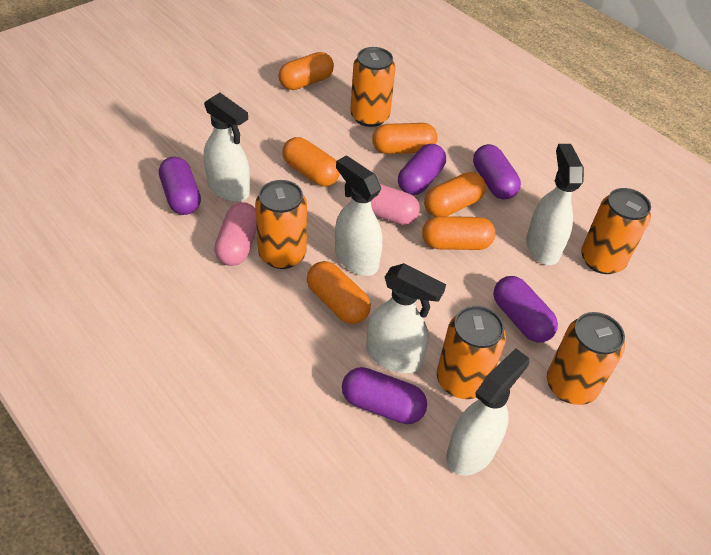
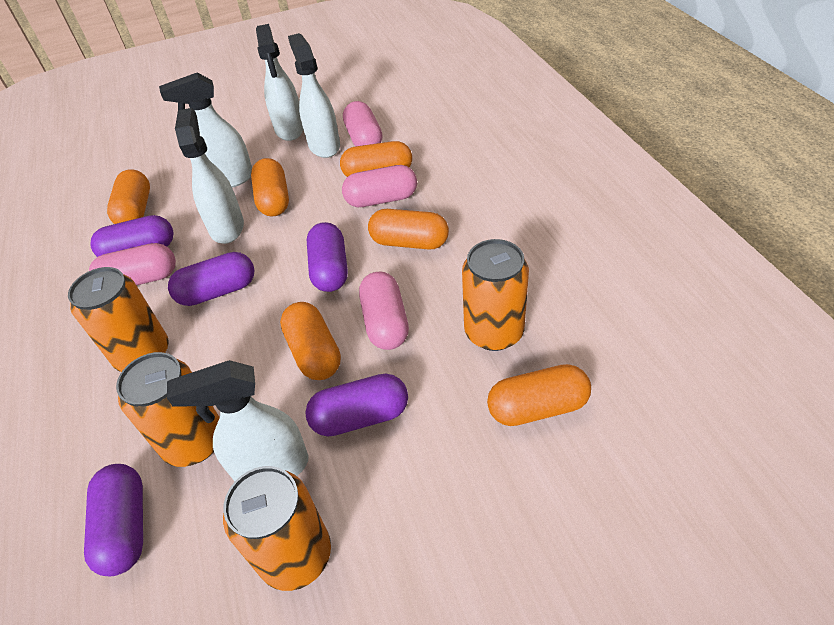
orange can: 5 -> 4
pink capsule: 2 -> 4

